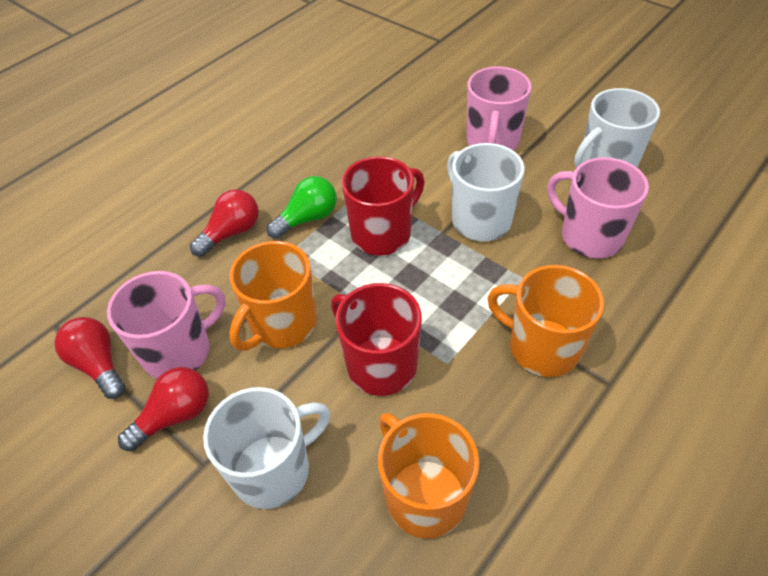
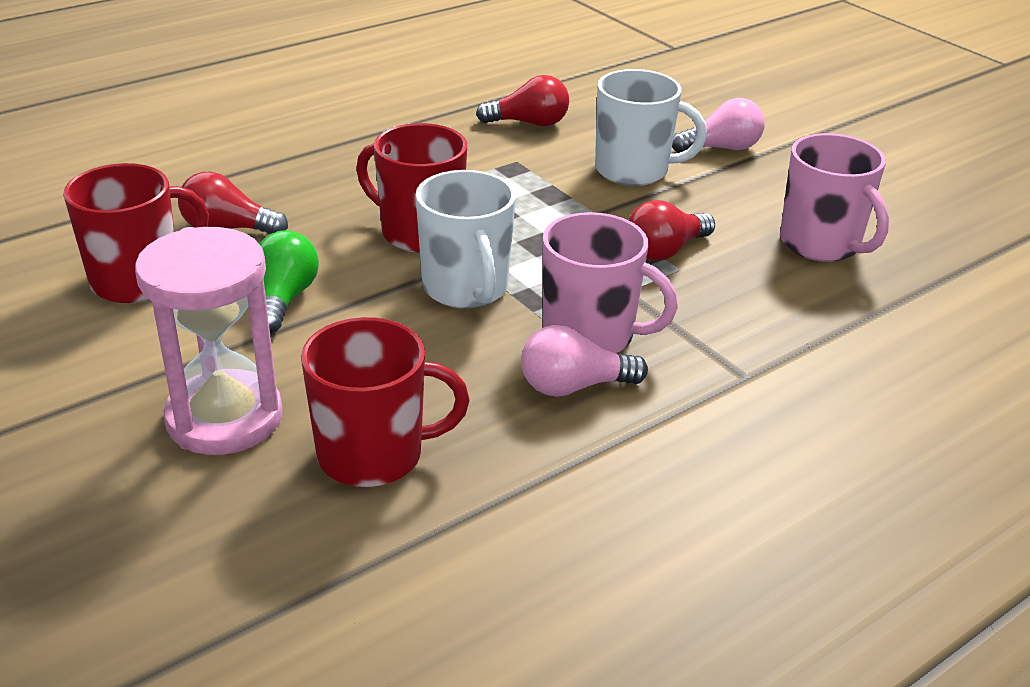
orange mug: 3 -> 0
pink hourglass: 0 -> 1
pink light bulb: 0 -> 2
pink mug: 3 -> 2
red mug: 2 -> 3
white mug: 3 -> 2

